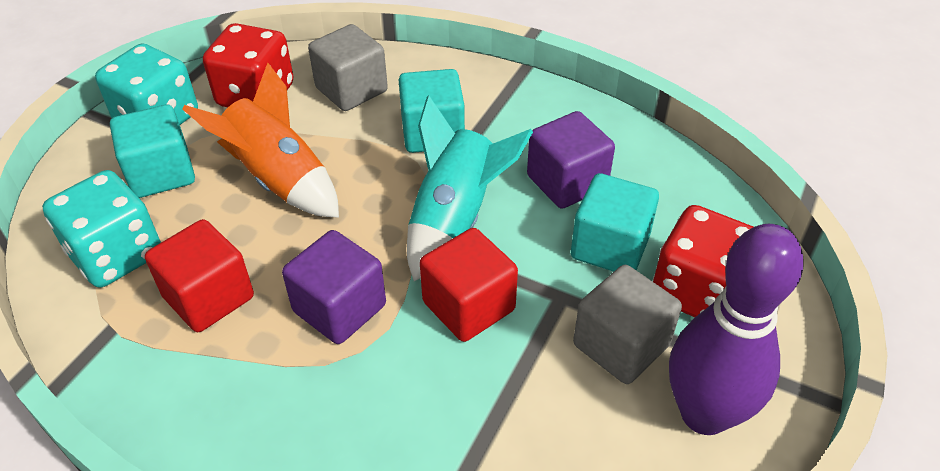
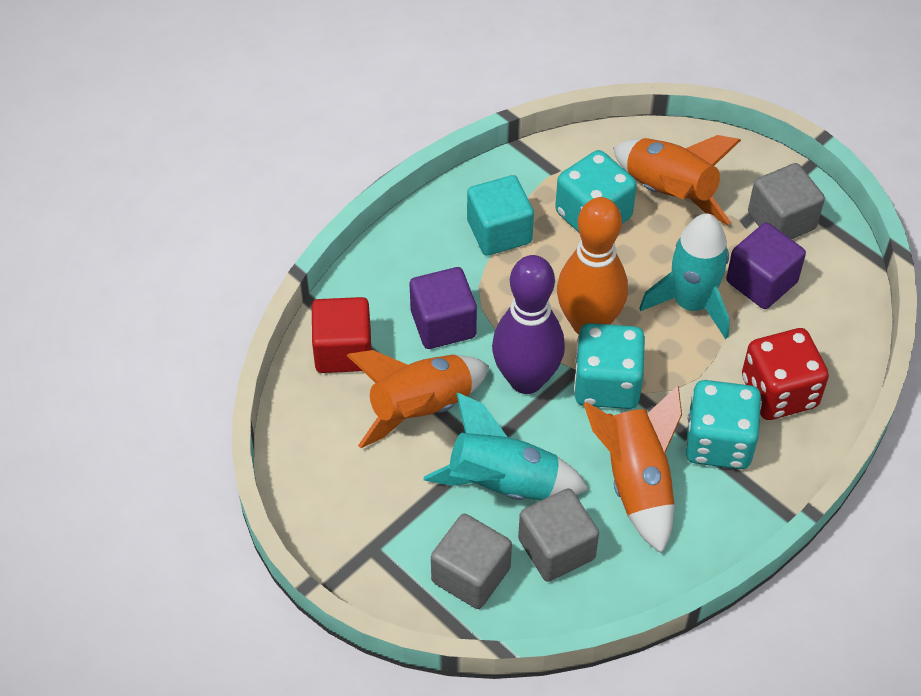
grey cube: 2 -> 3
orange bowling pin: 0 -> 1
orange rocket: 1 -> 3
red cube: 2 -> 1
red dice: 2 -> 1
turquoise cube: 3 -> 1
turquoise dice: 2 -> 3
turquoise rocket: 1 -> 2

